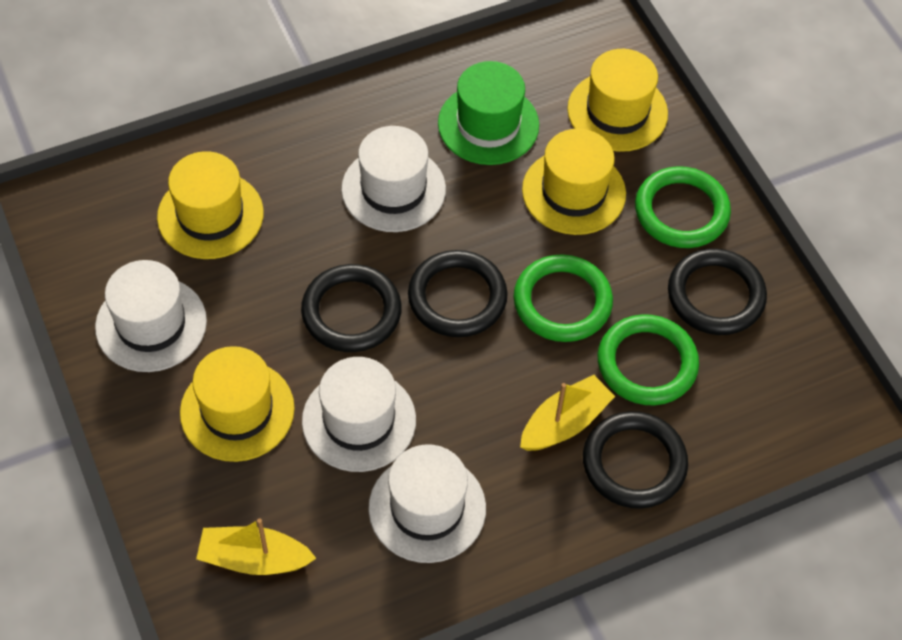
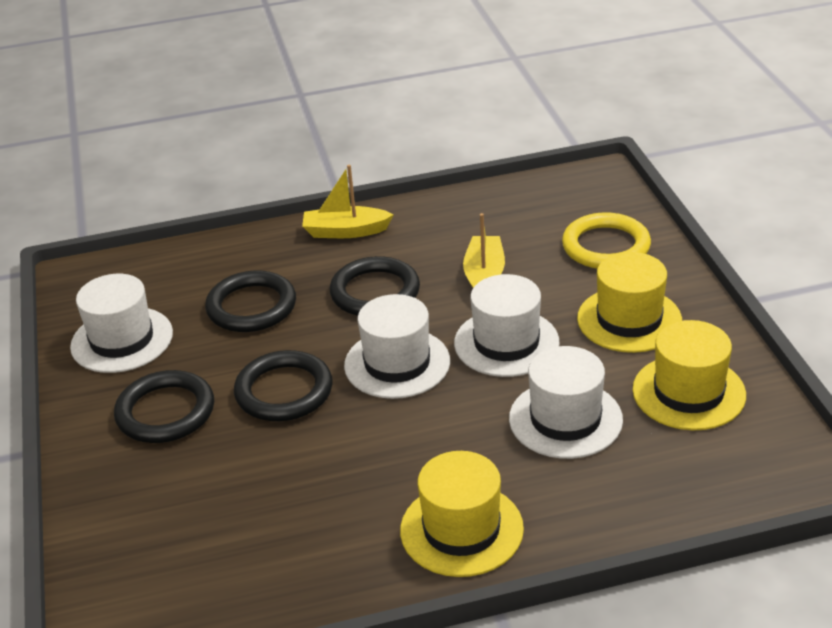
green hat: 1 -> 0
green ring: 3 -> 0
yellow hat: 4 -> 3
yellow ring: 0 -> 1

